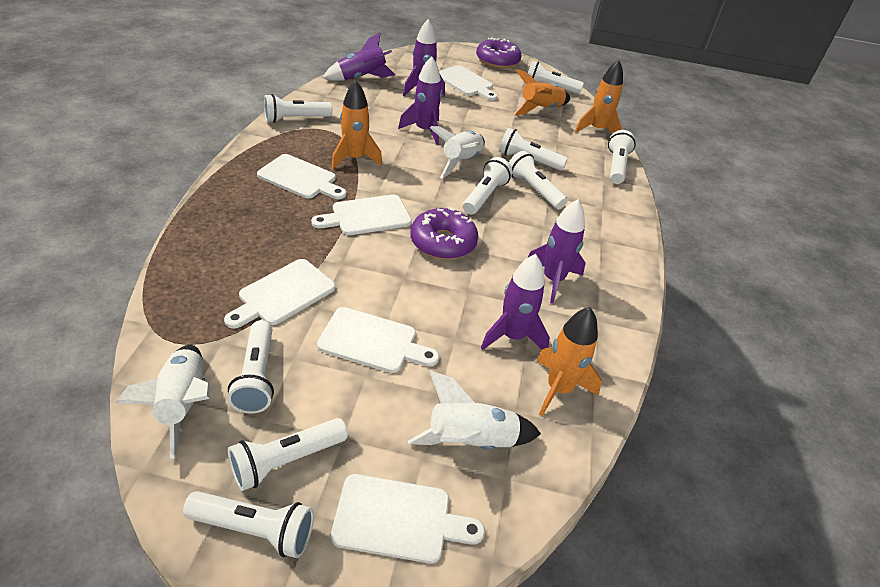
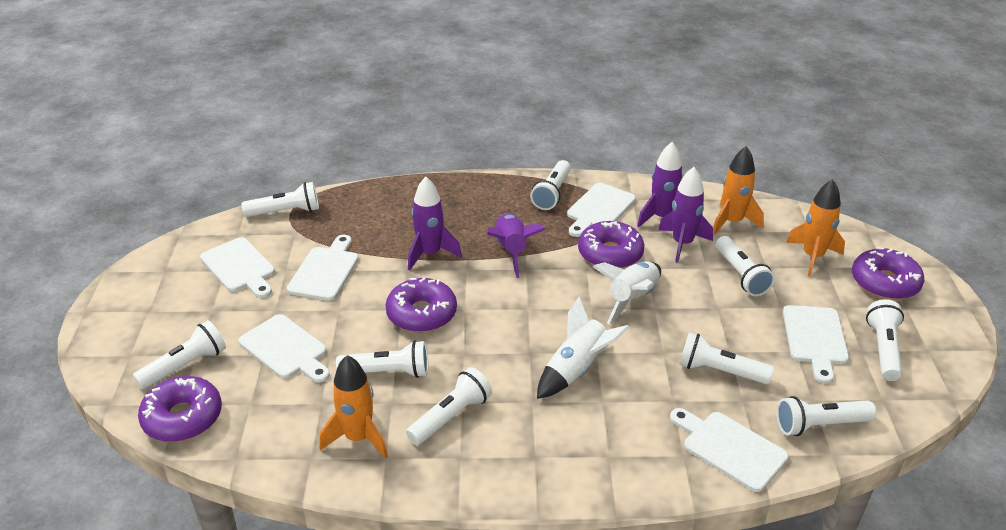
orange rocket: 4 -> 3
purple donut: 2 -> 4
purple rocket: 5 -> 4
white rocket: 3 -> 2

